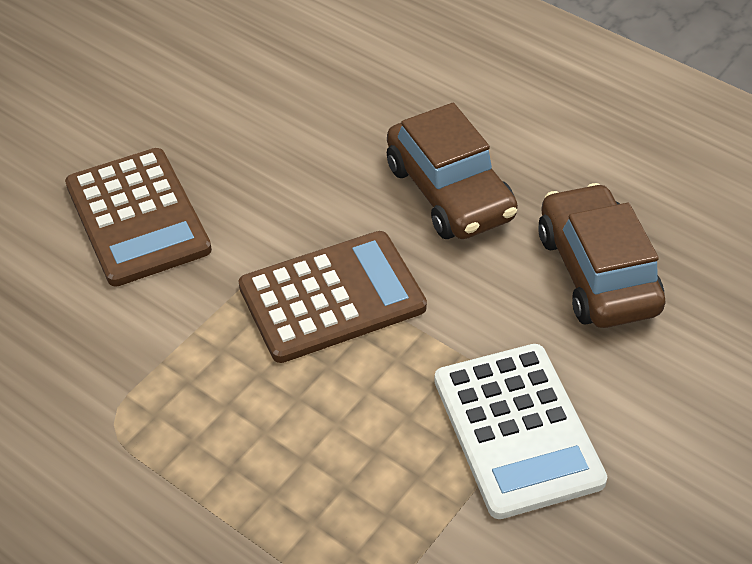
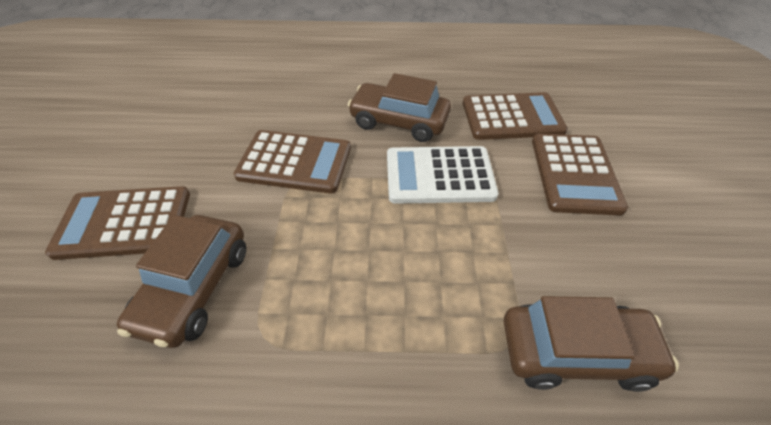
brown calculator: 2 -> 4
brown car: 2 -> 3

